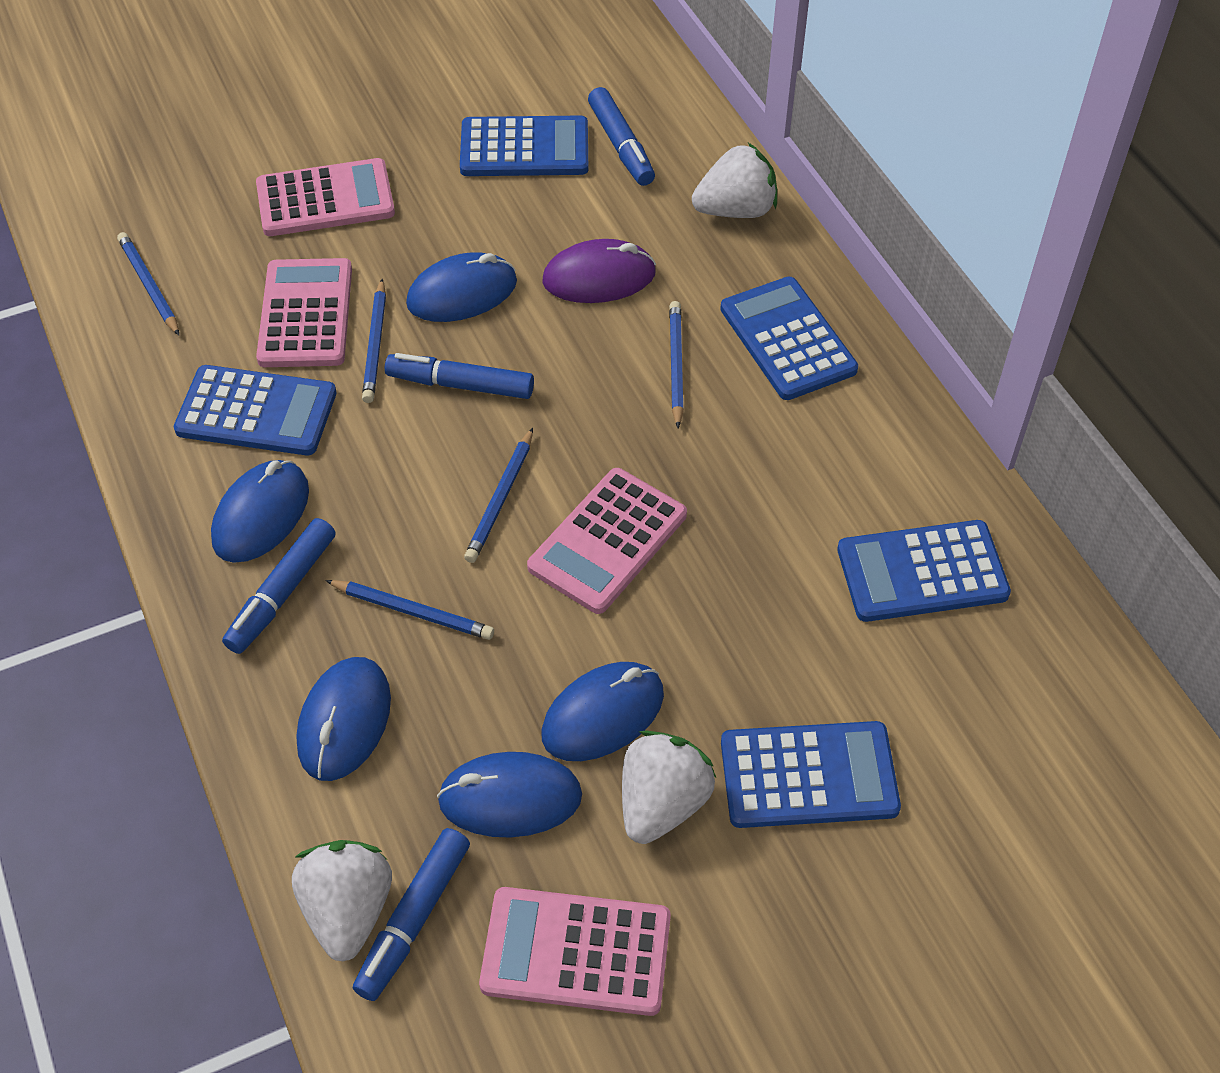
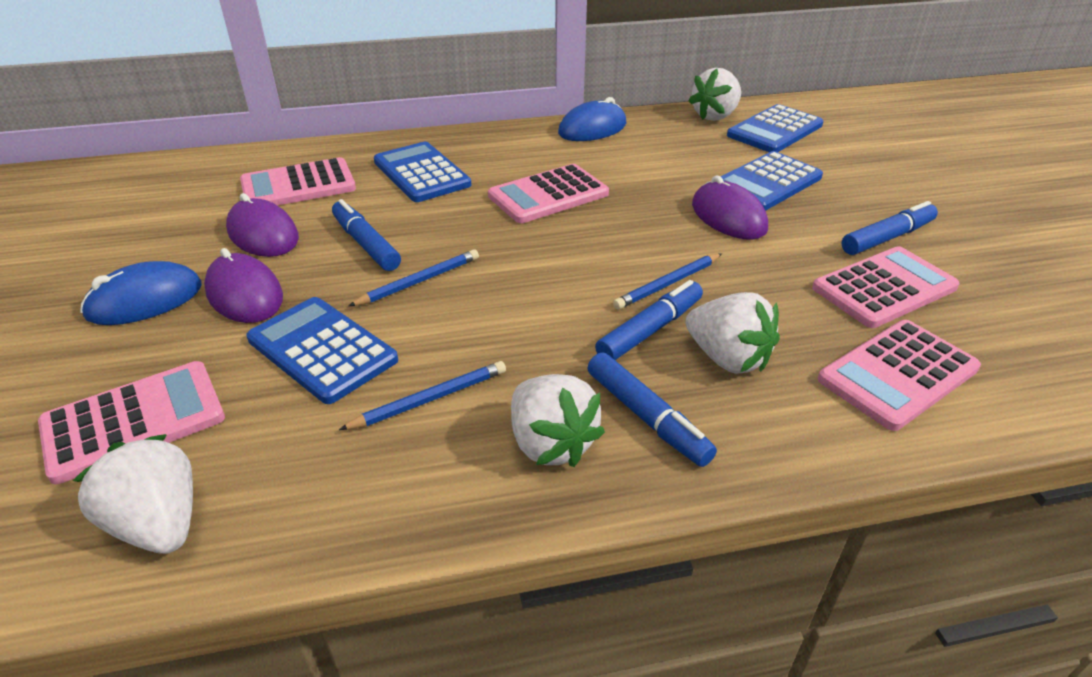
blue calculator: 5 -> 4
blue mouse: 5 -> 2
blue pencil: 5 -> 3
pink calculator: 4 -> 5
purple mouse: 1 -> 3
white strawberry: 3 -> 4

